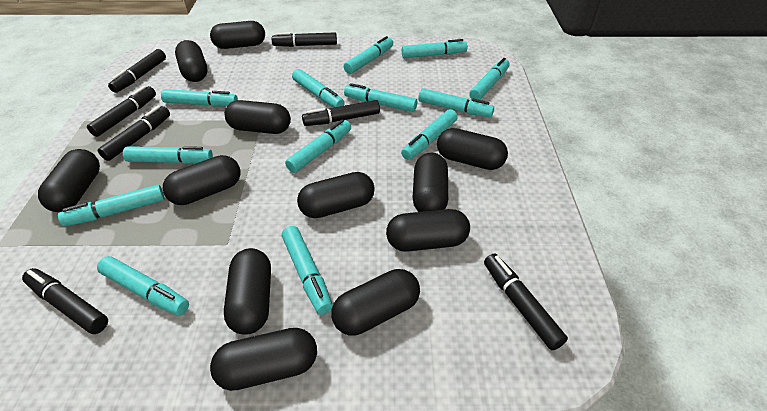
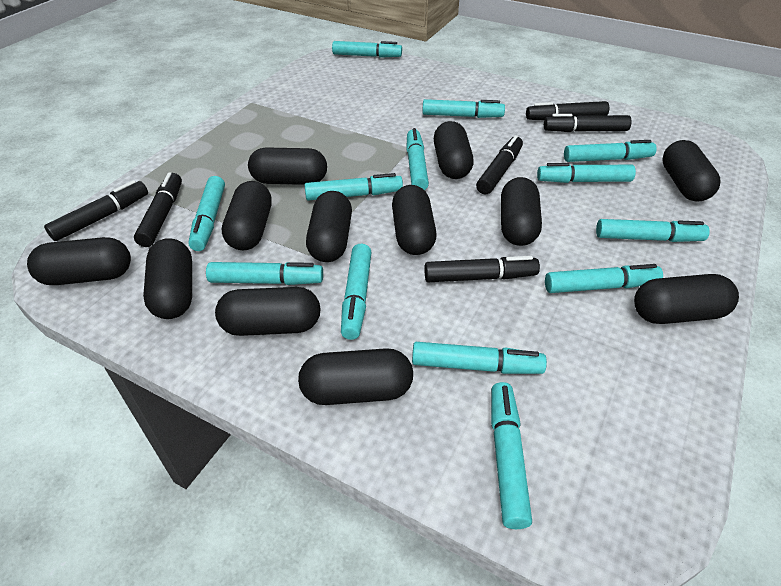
black marker: 7 -> 6

